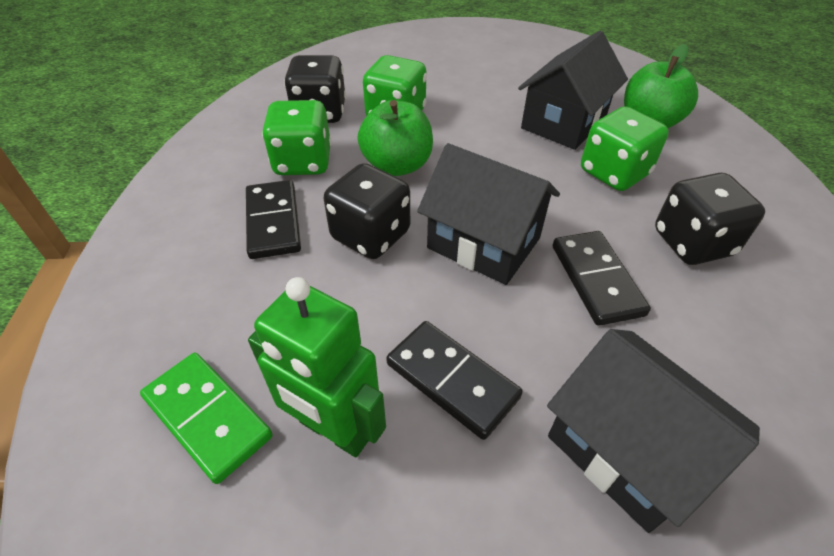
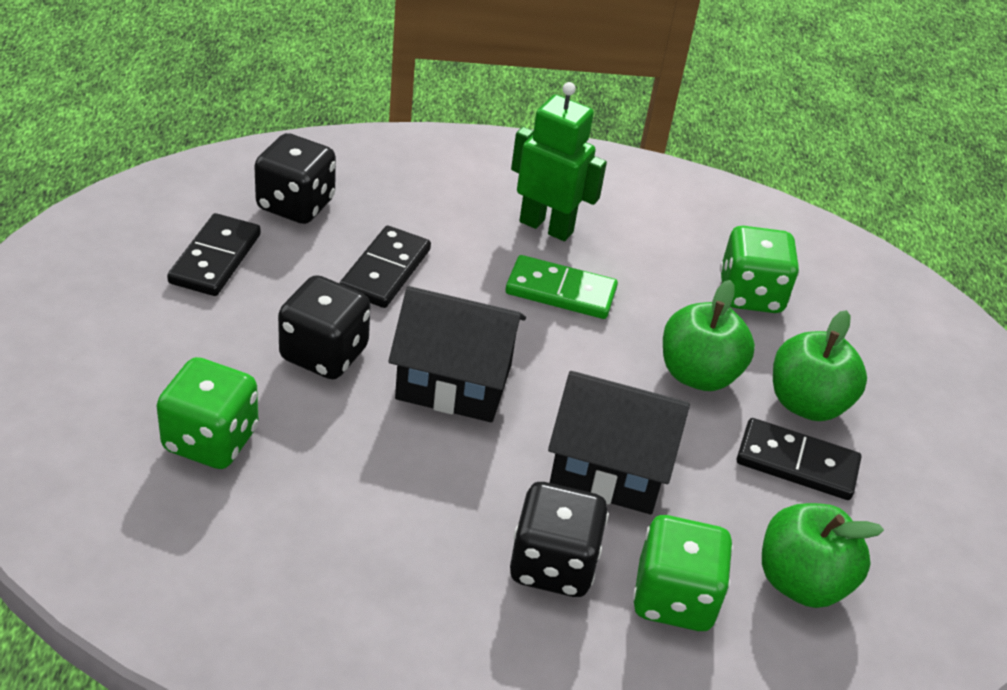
black house: 3 -> 2
green apple: 2 -> 3

